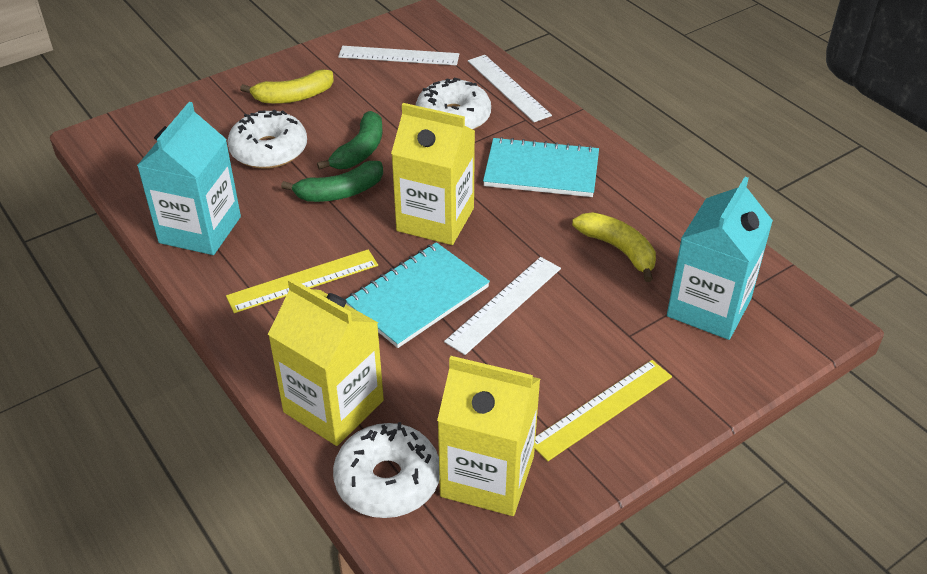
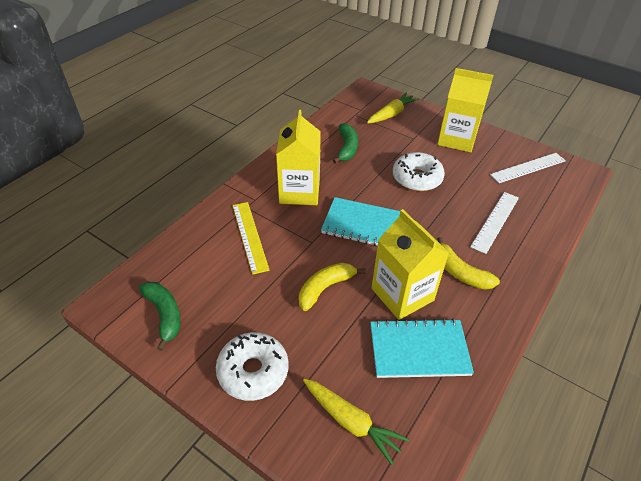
turquoise carton: 2 -> 0
white donut: 3 -> 2
white ruler: 3 -> 2
yellow carrot: 0 -> 2
yellow ruler: 2 -> 1

